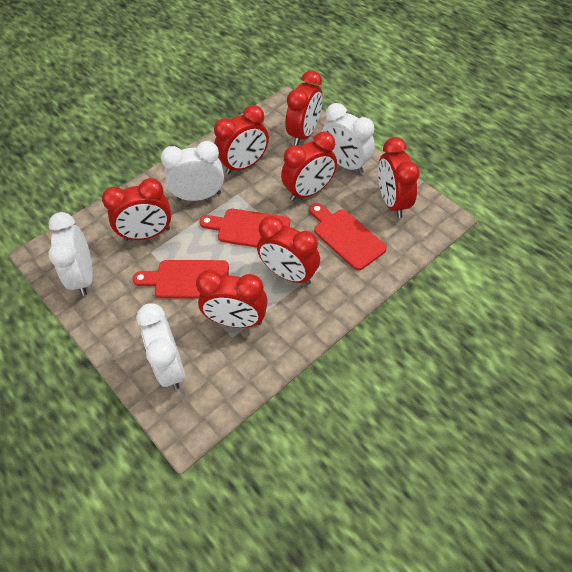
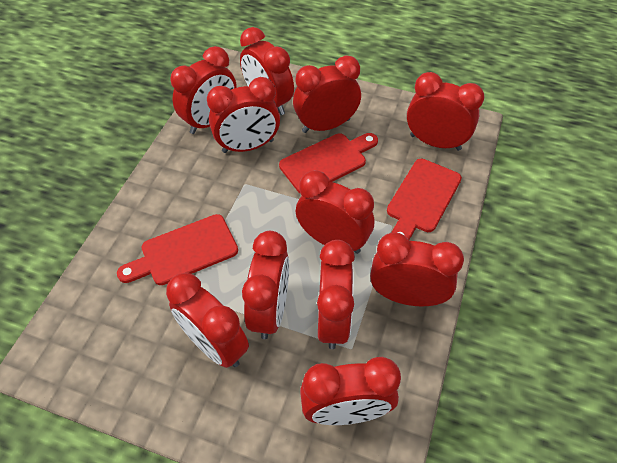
red clock: 7 -> 11
white clock: 4 -> 0

